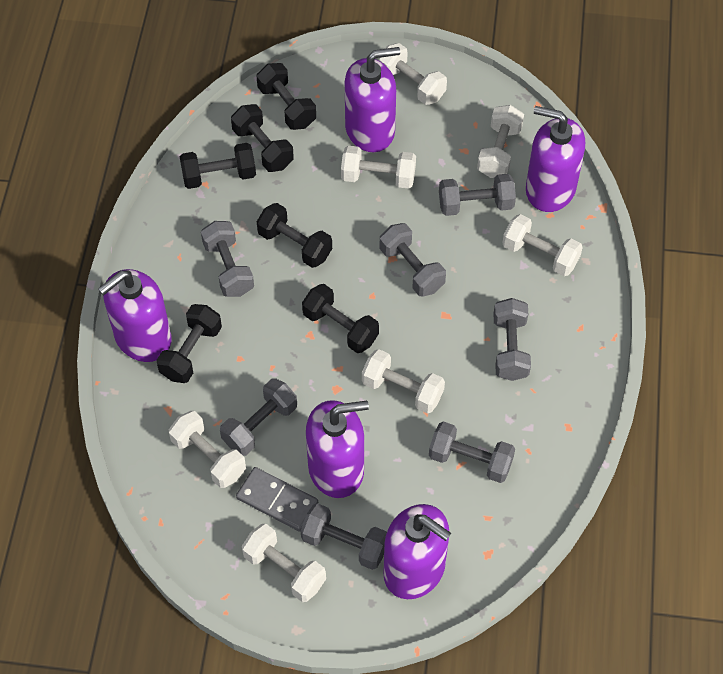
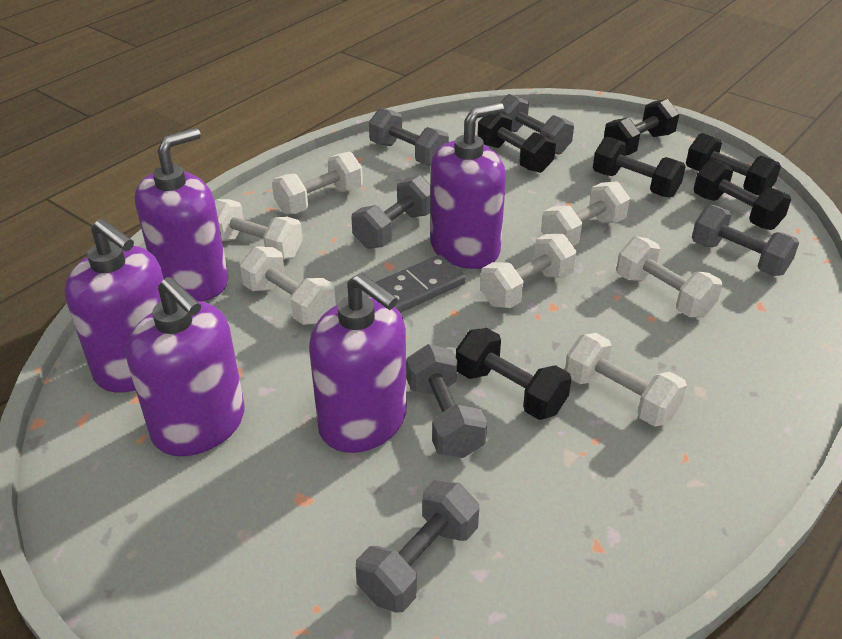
grey dumbbell: 7 -> 6

